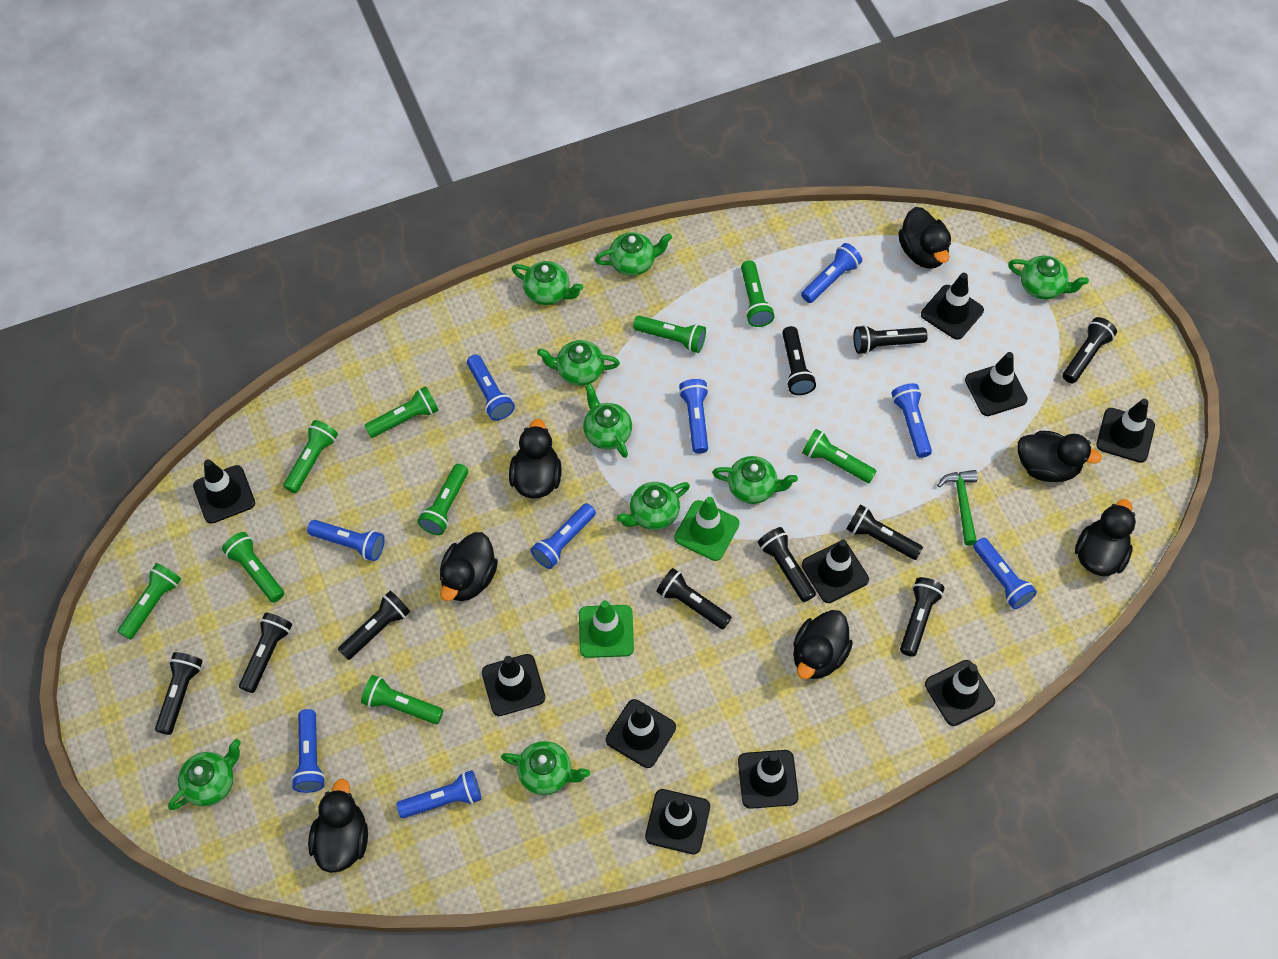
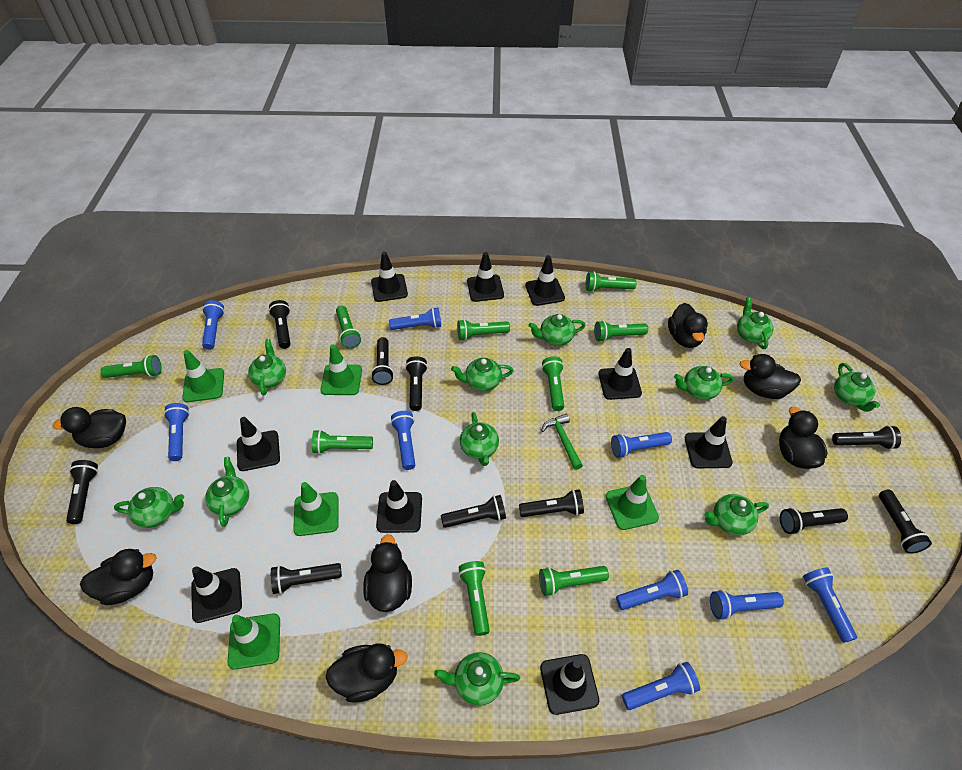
black traffic cone: 10 -> 9
green teapot: 9 -> 11
green traffic cone: 2 -> 5

